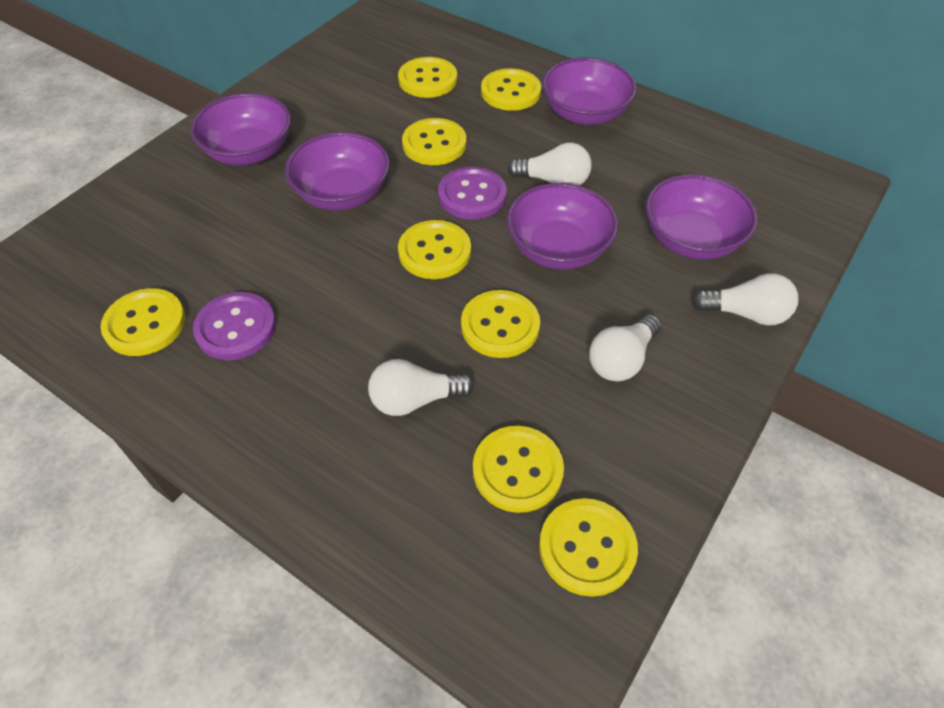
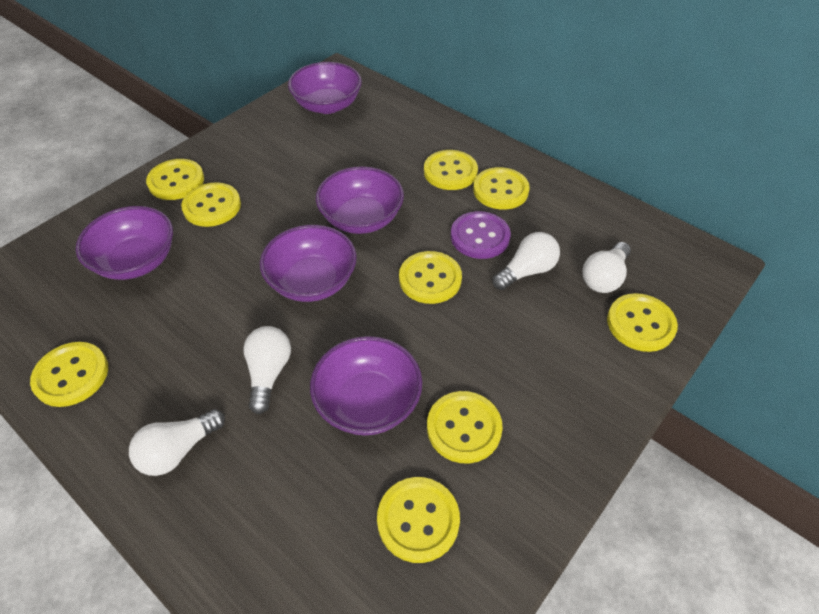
purple button: 2 -> 1
yellow button: 8 -> 9

